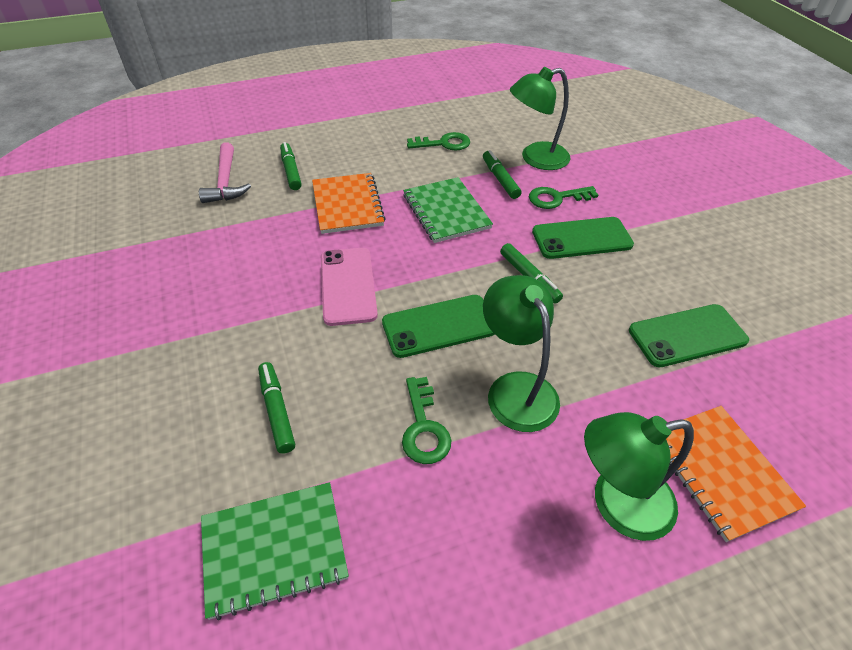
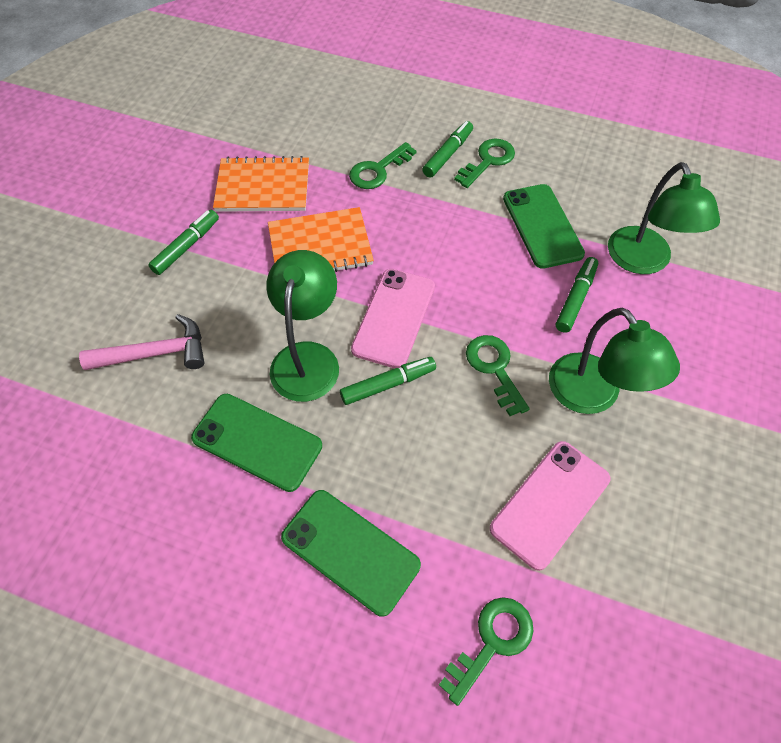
green key: 3 -> 4
green notebook: 2 -> 0
pink phone: 1 -> 2

